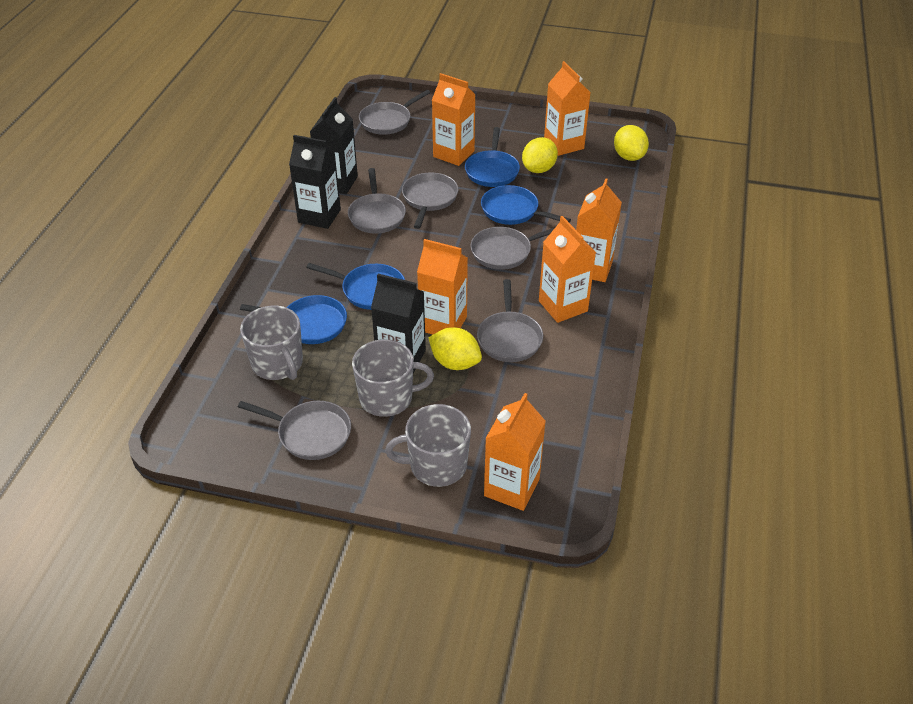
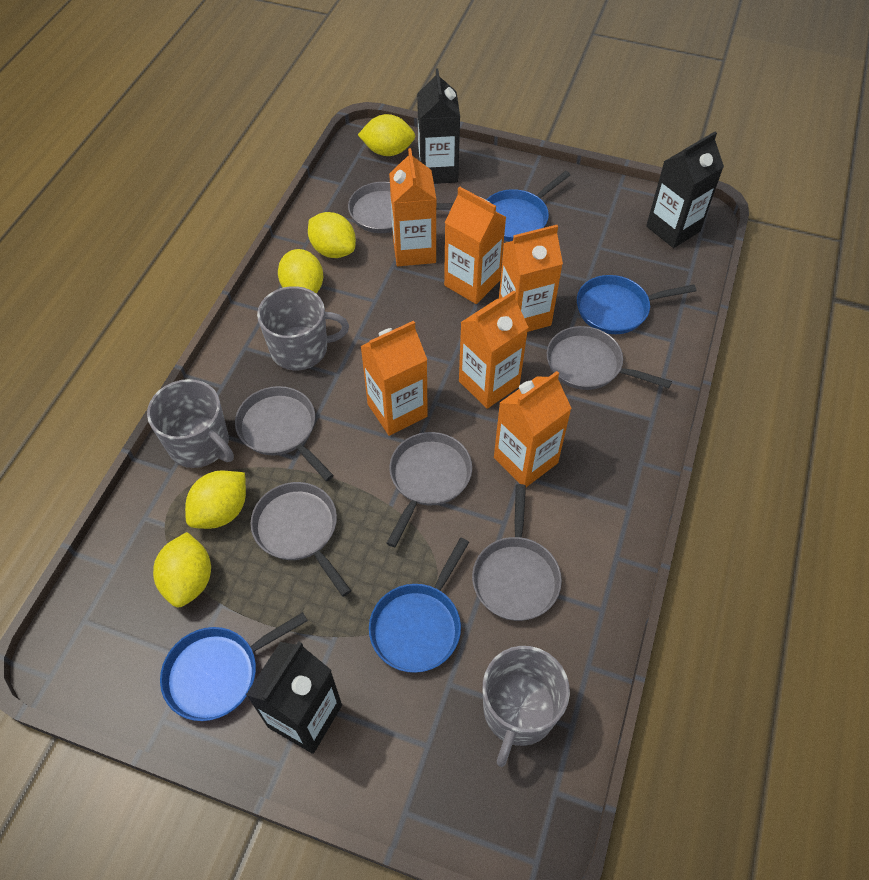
yellow lemon: 3 -> 5

